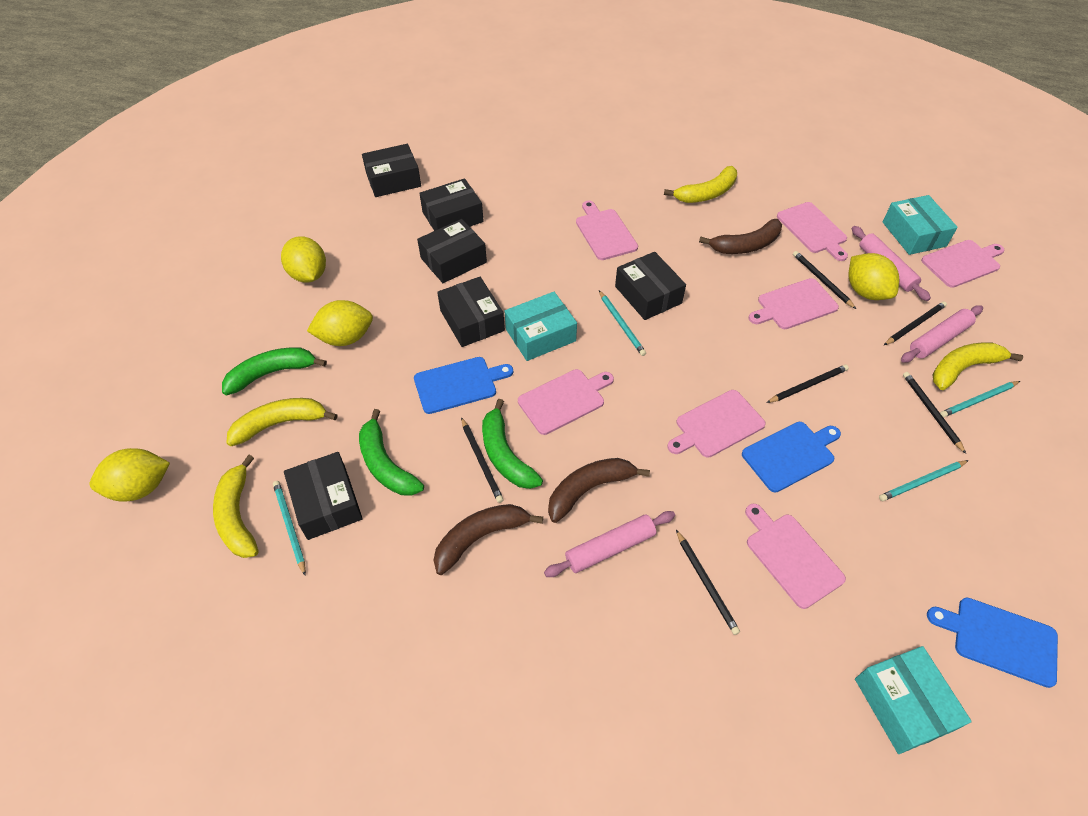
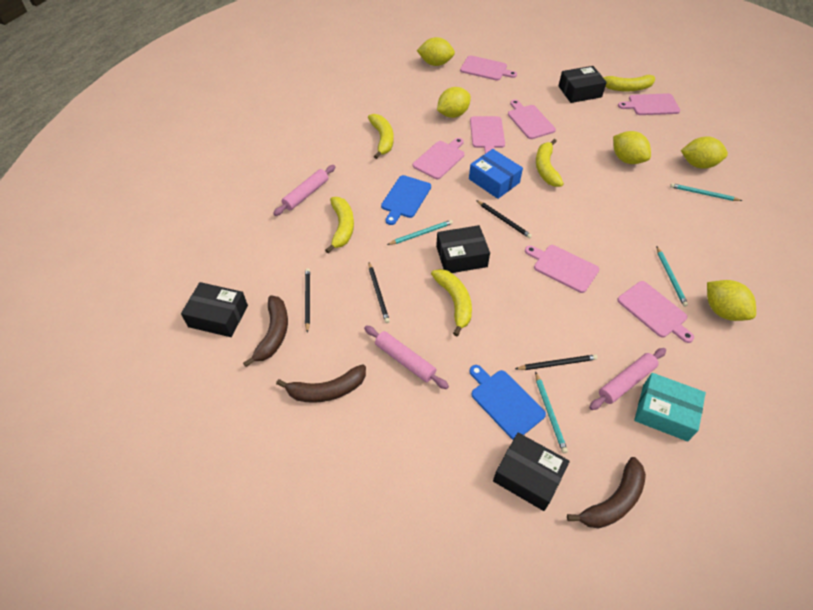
black box: 6 -> 4
black pencil: 6 -> 4
blue box: 0 -> 1
blue cutting board: 3 -> 2
green banana: 3 -> 0
turquoise box: 3 -> 1
yellow banana: 4 -> 5
yellow lemon: 4 -> 5

